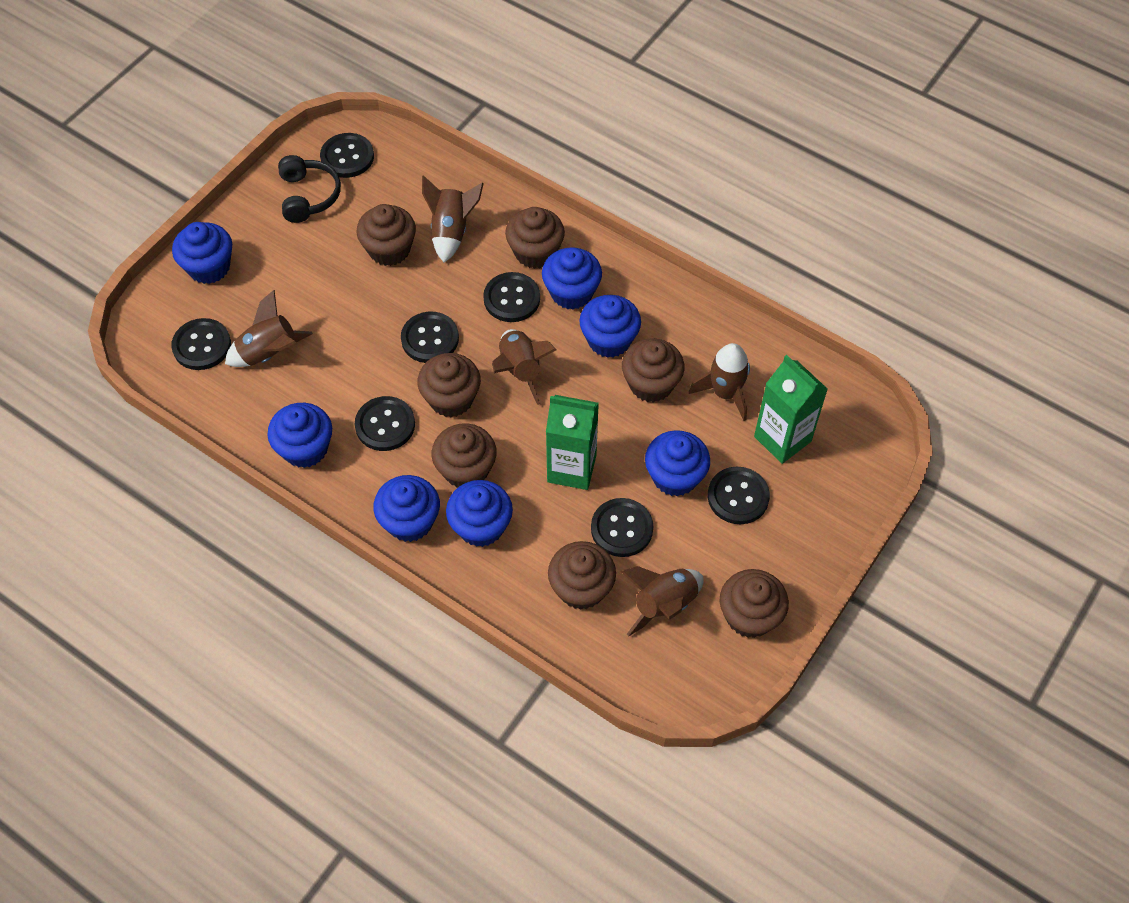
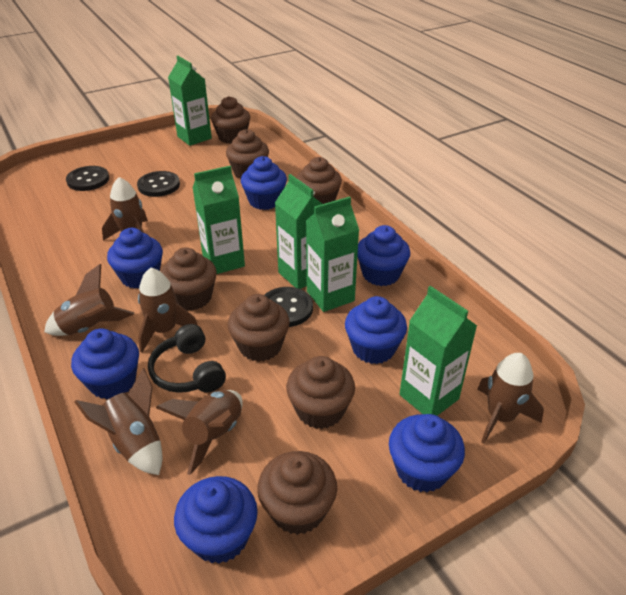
black button: 7 -> 3
brown rocket: 5 -> 6
green carton: 2 -> 5

